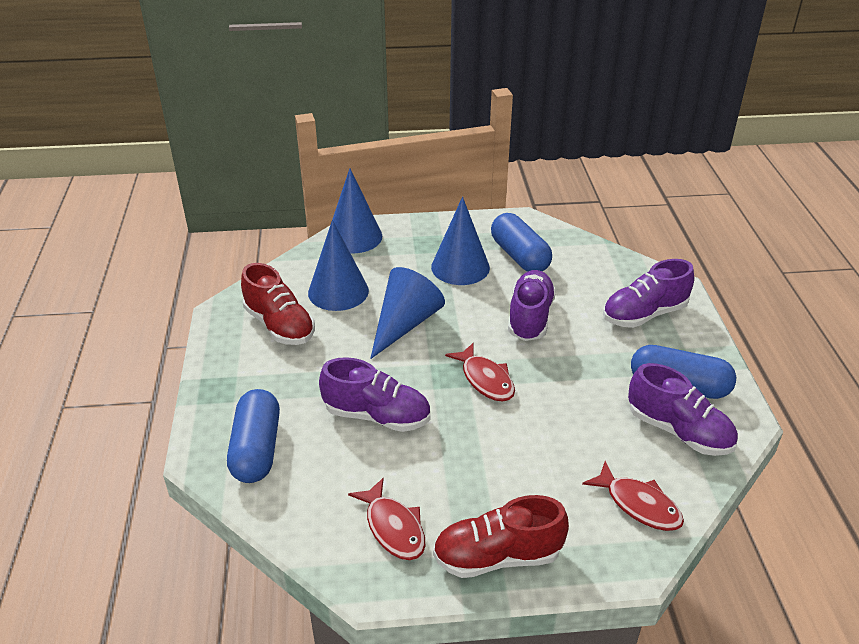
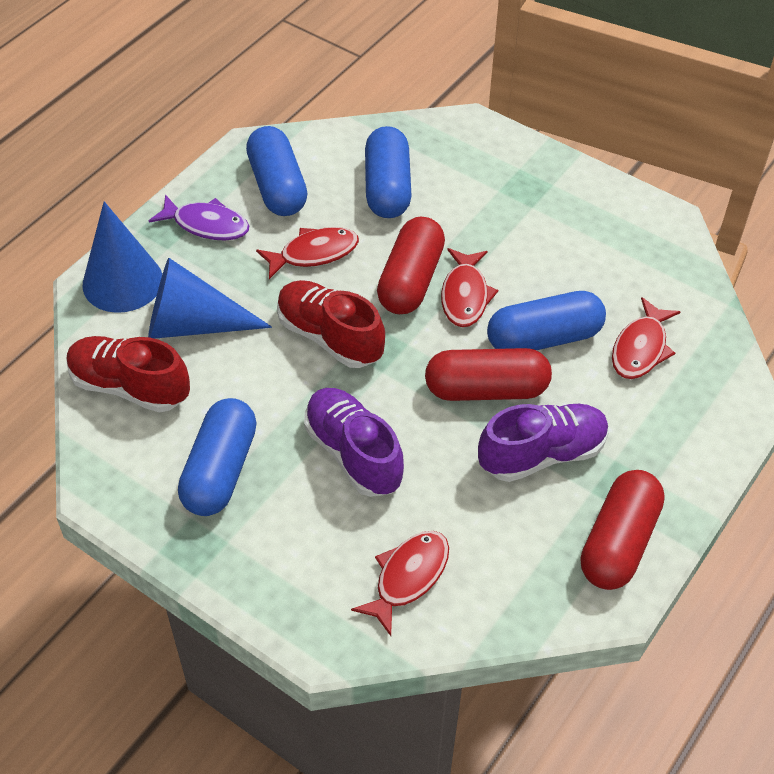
blue capsule: 3 -> 4
blue cone: 4 -> 2
purple fish: 0 -> 1
purple shoe: 4 -> 2
red capsule: 0 -> 3
red fish: 3 -> 4

